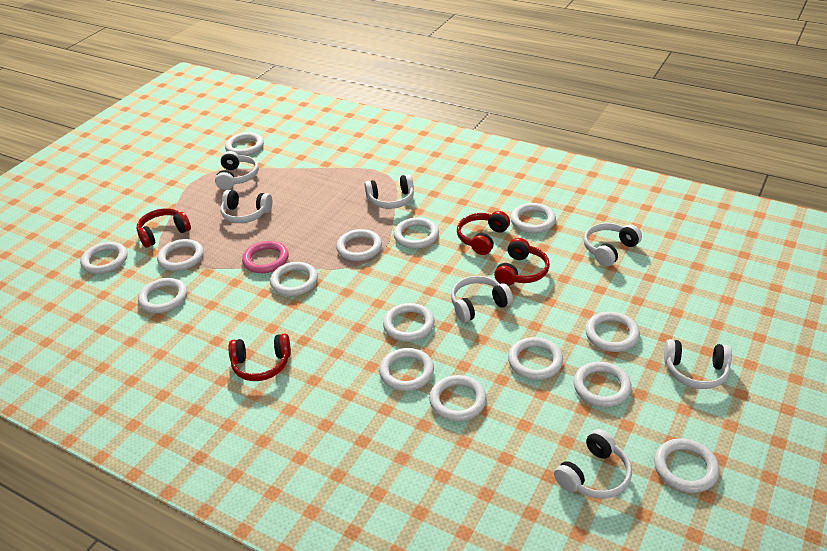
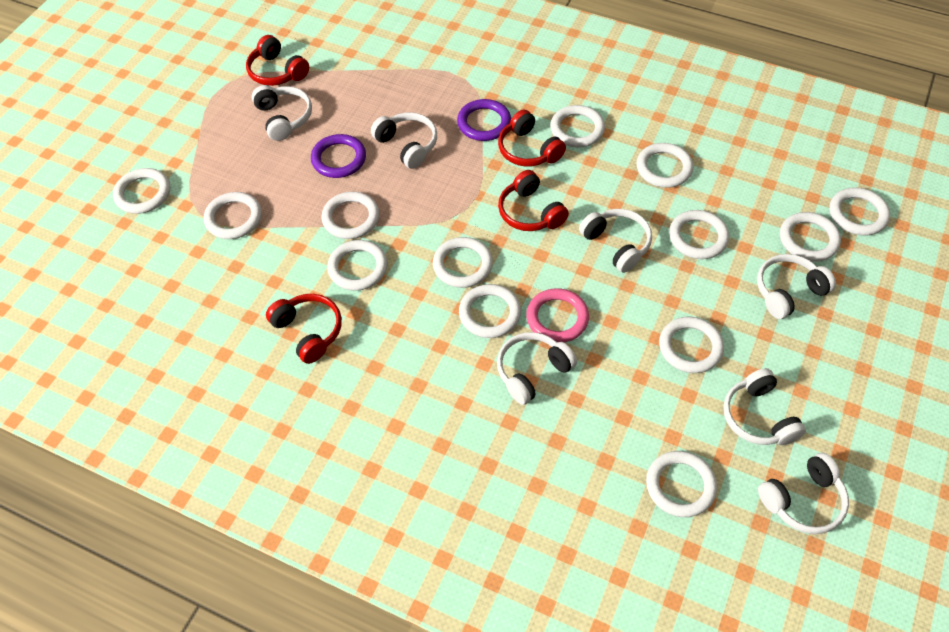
purple ring: 0 -> 2
white ring: 15 -> 13

